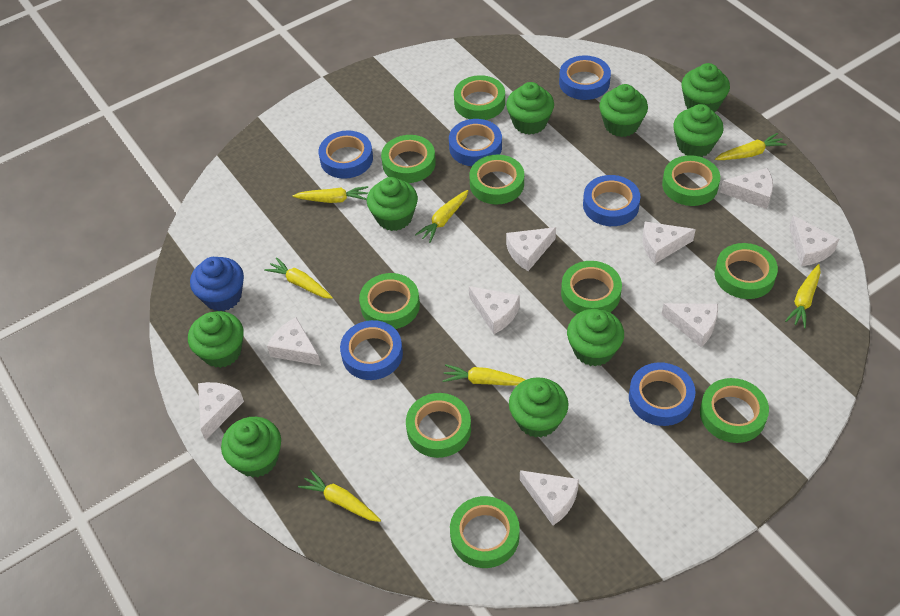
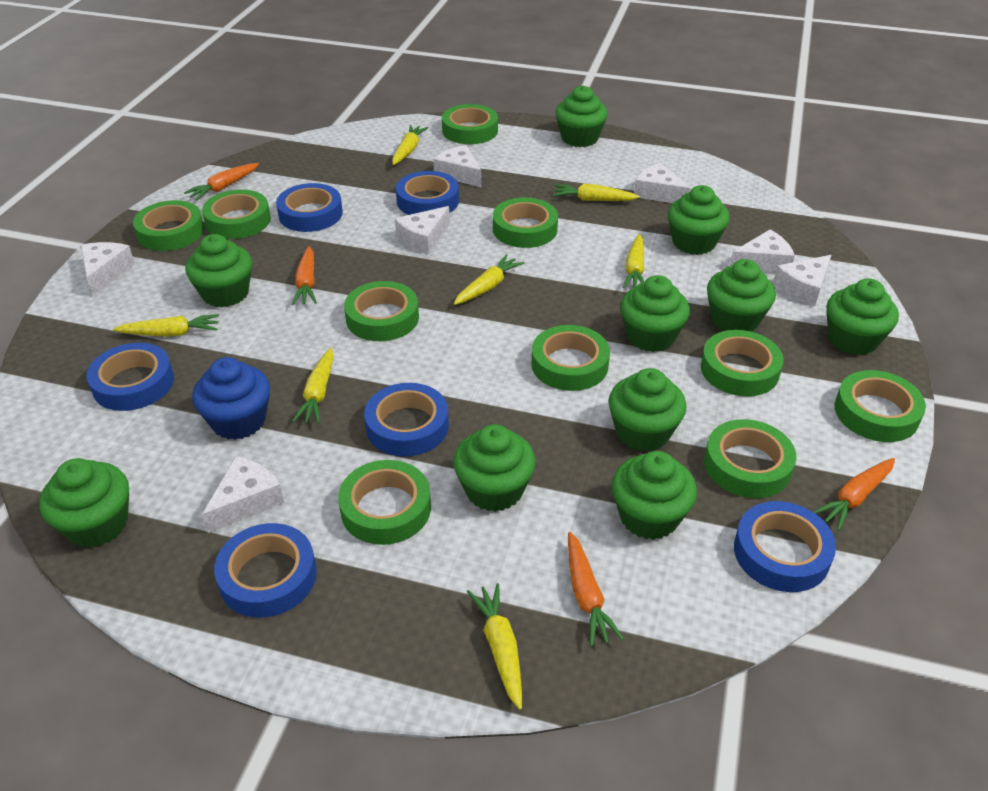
green cupcake: 9 -> 10
orange carrot: 0 -> 4
white cheese: 9 -> 7

